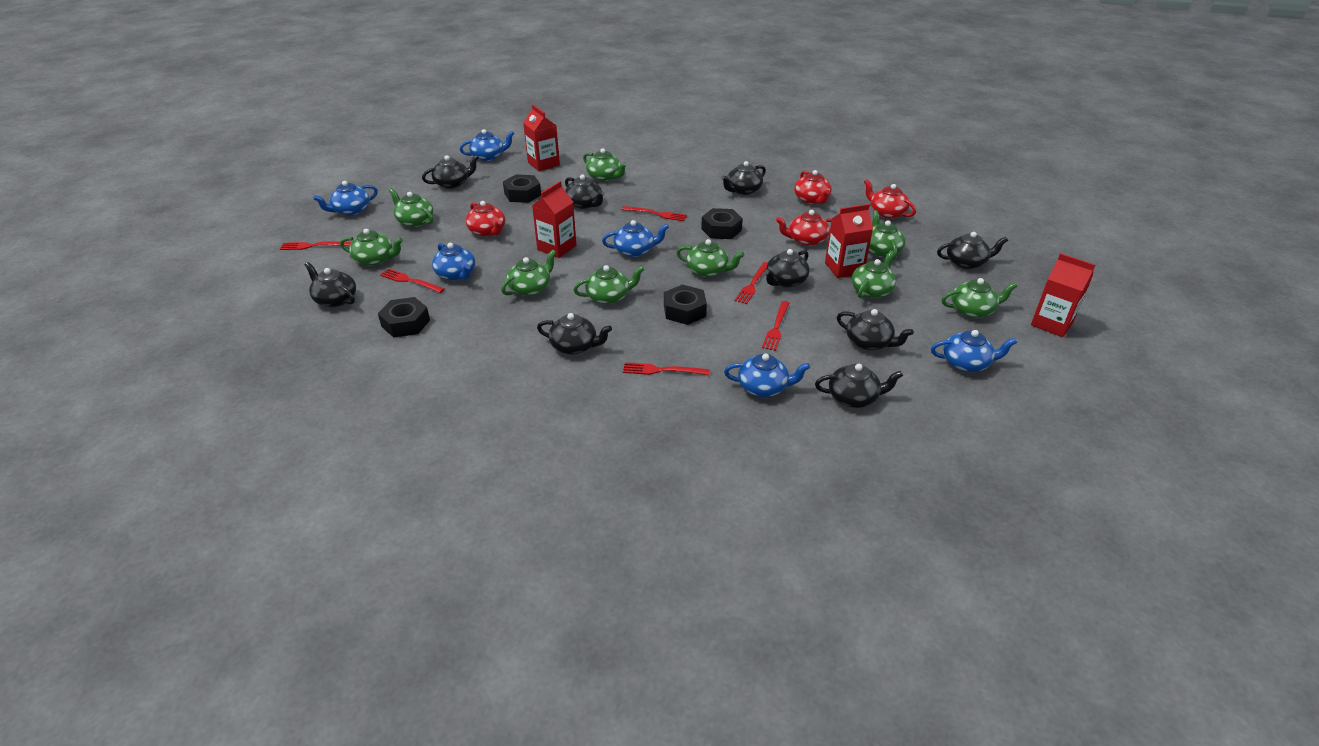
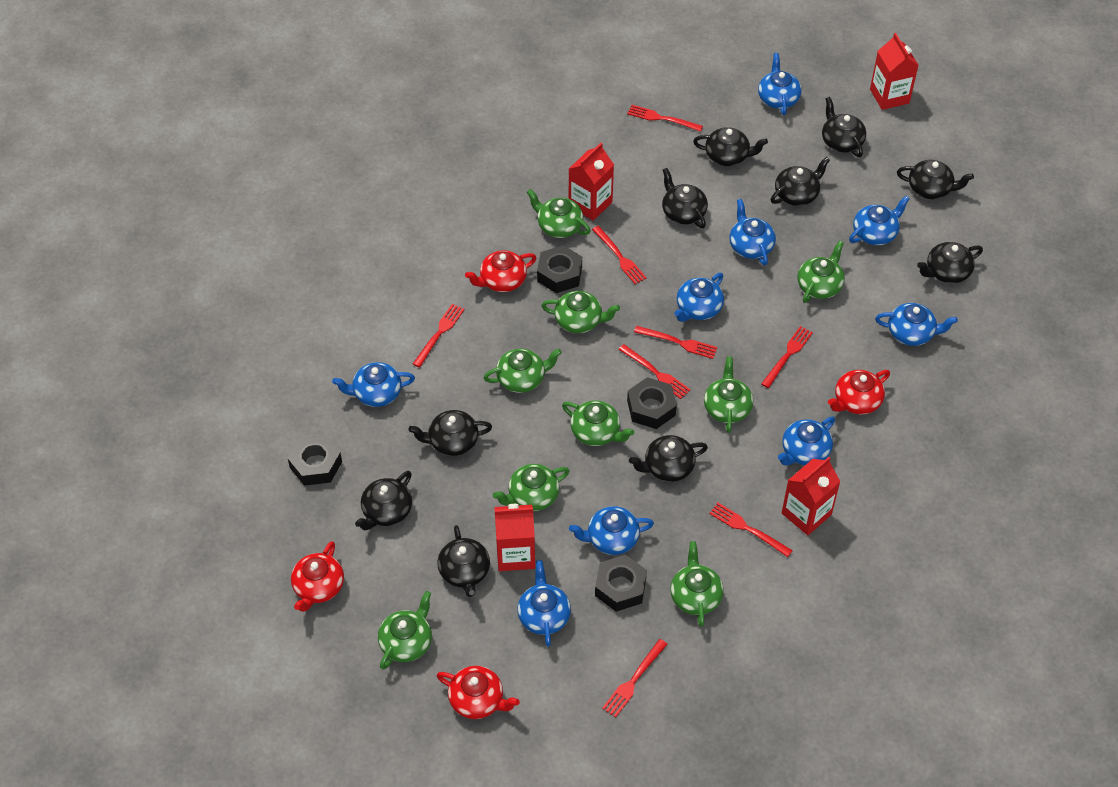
black teapot: 9 -> 10
blue teapot: 6 -> 9
red fork: 6 -> 8

